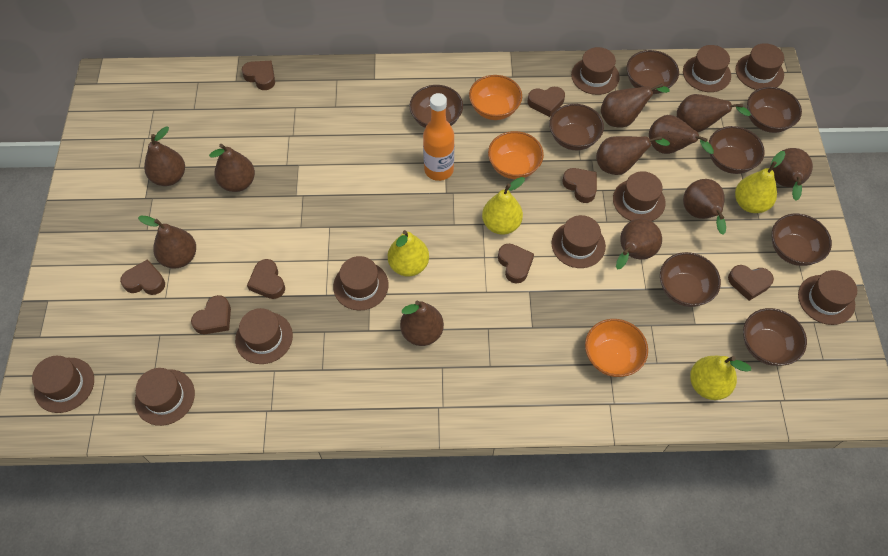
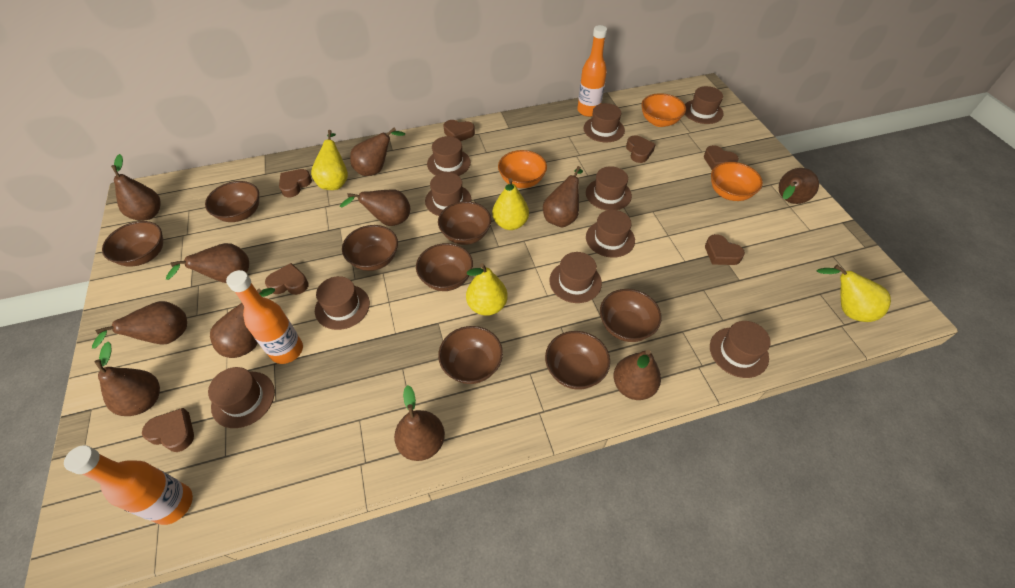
brown heart: 8 -> 7
orange bottle: 1 -> 3

